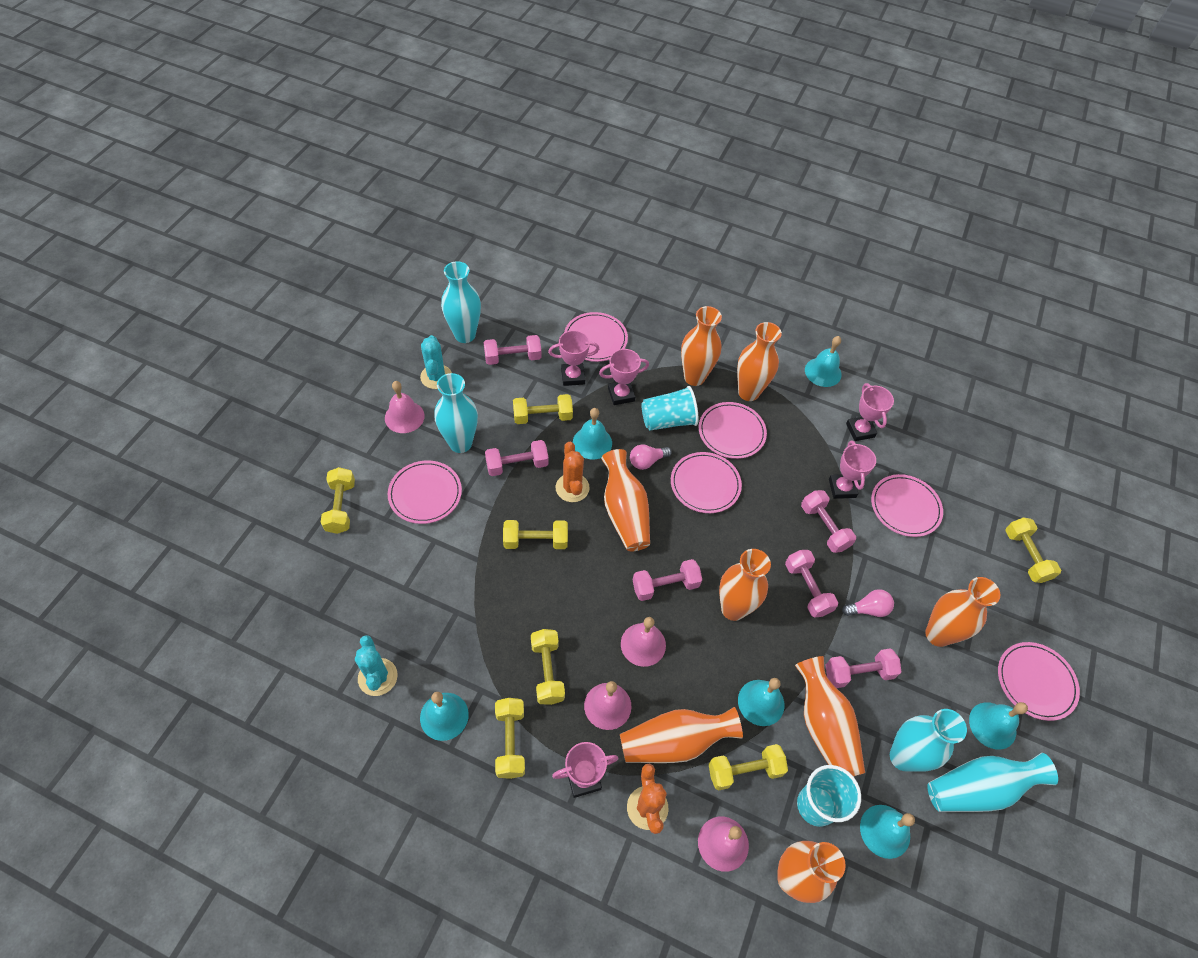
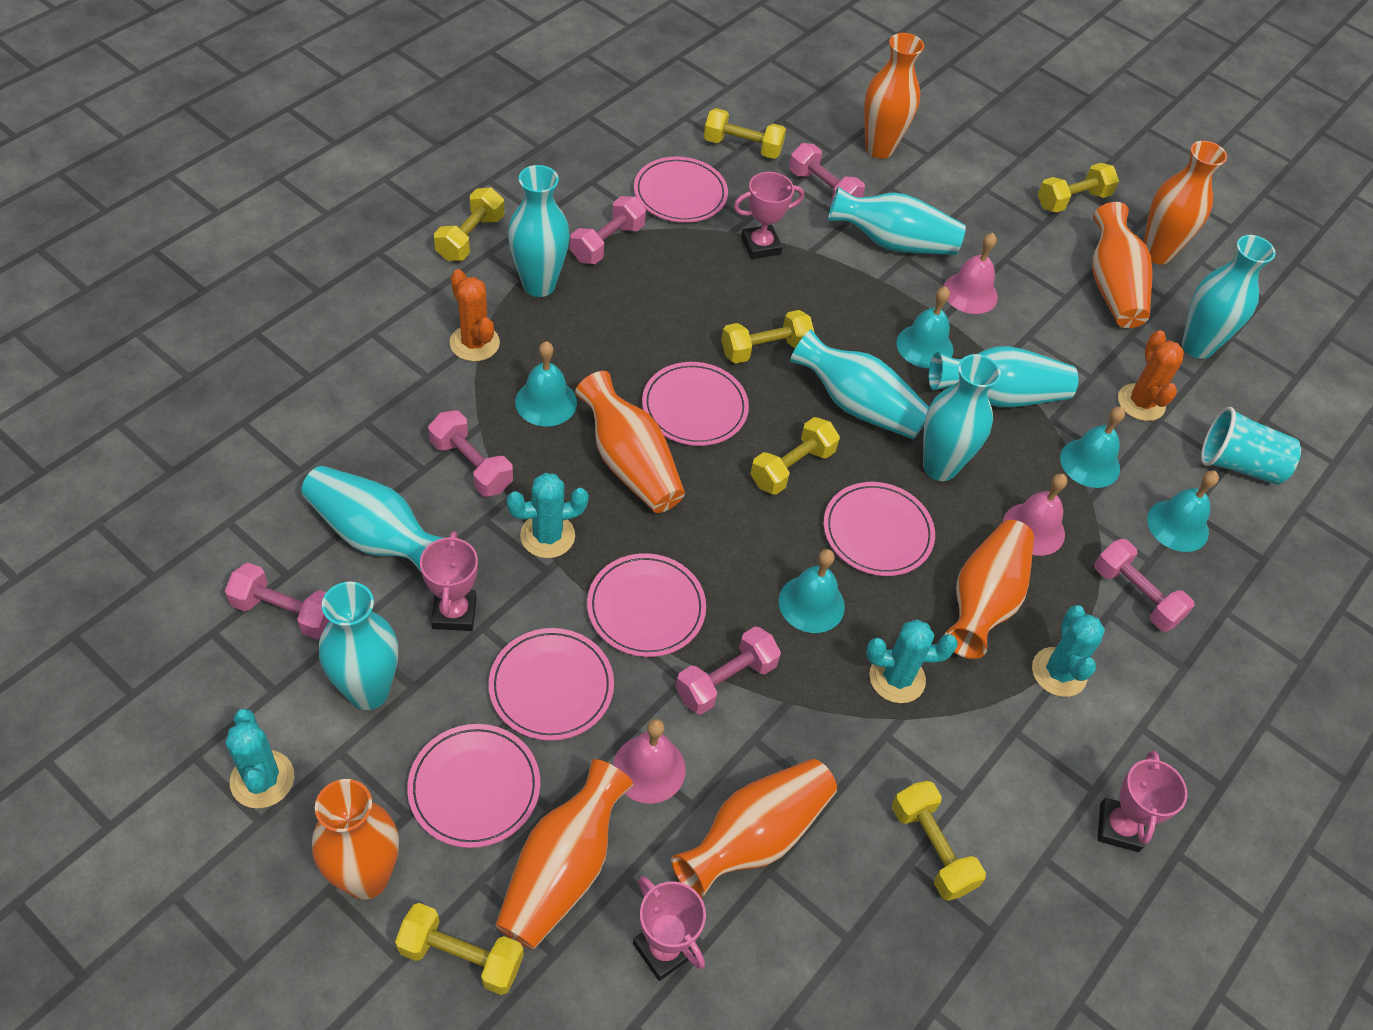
pink bell: 4 -> 3
pink light bulb: 2 -> 0
pink trophy: 5 -> 4
turquoise bell: 6 -> 5
turquoise cactus: 2 -> 4
turquoise cup: 2 -> 1
turquoise vase: 4 -> 8

